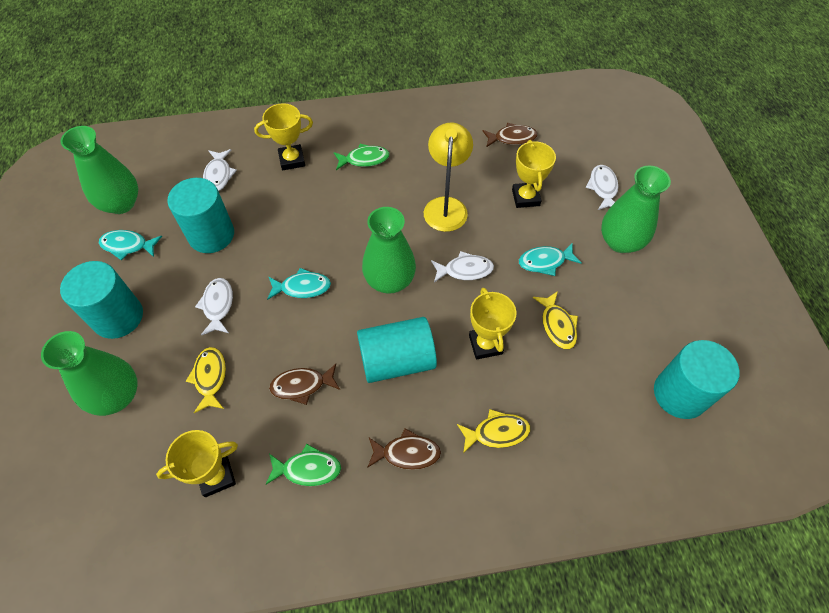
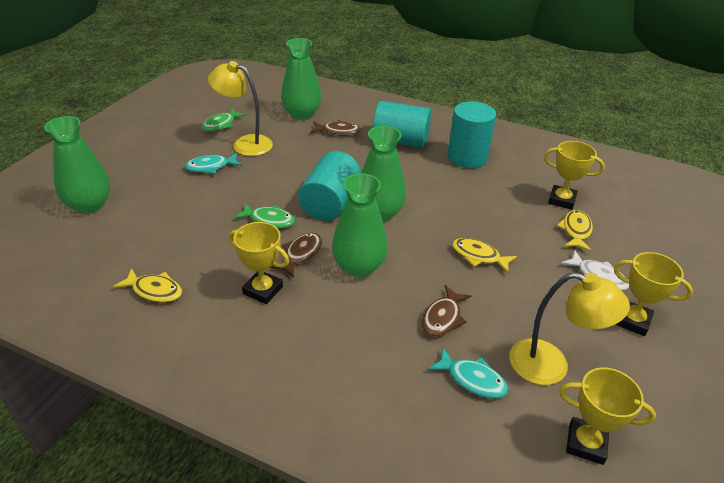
turquoise cylinder: 4 -> 3
turquoise fish: 3 -> 2
white fish: 4 -> 1
yellow lamp: 1 -> 2

